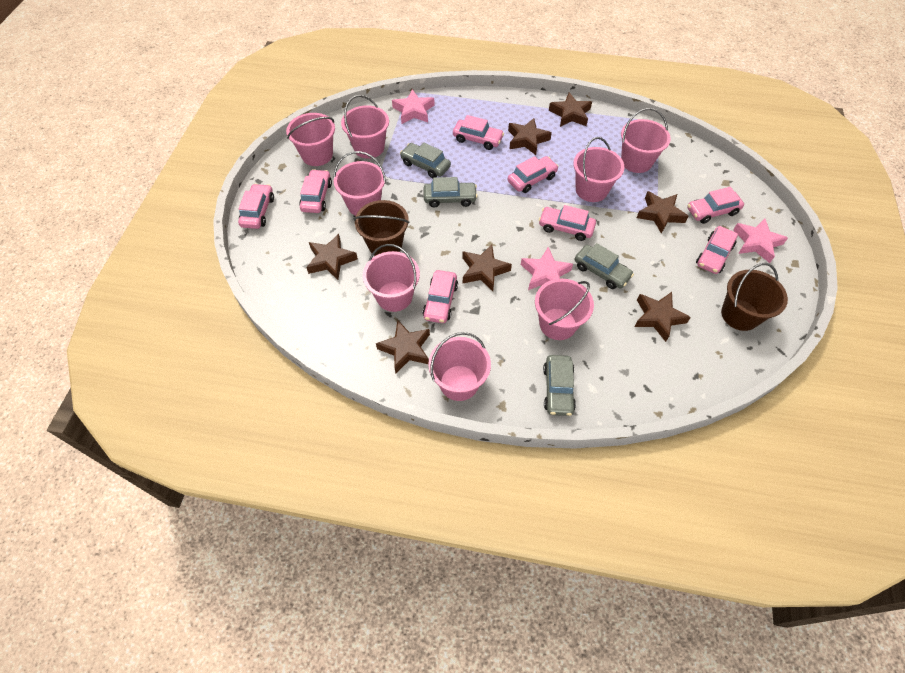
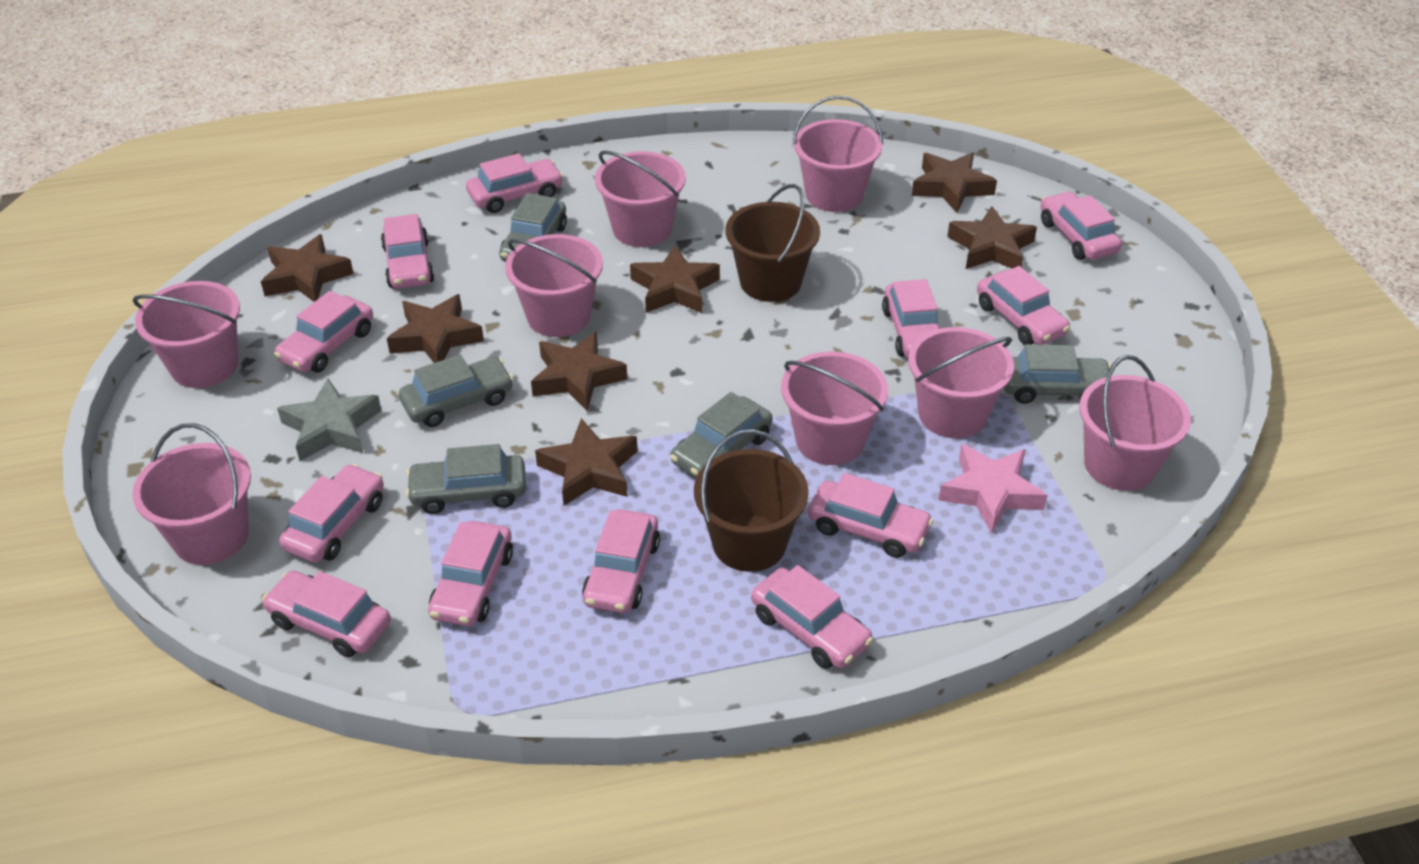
grey car: 4 -> 5
grey star: 0 -> 1
pink car: 8 -> 12
pink star: 3 -> 1

